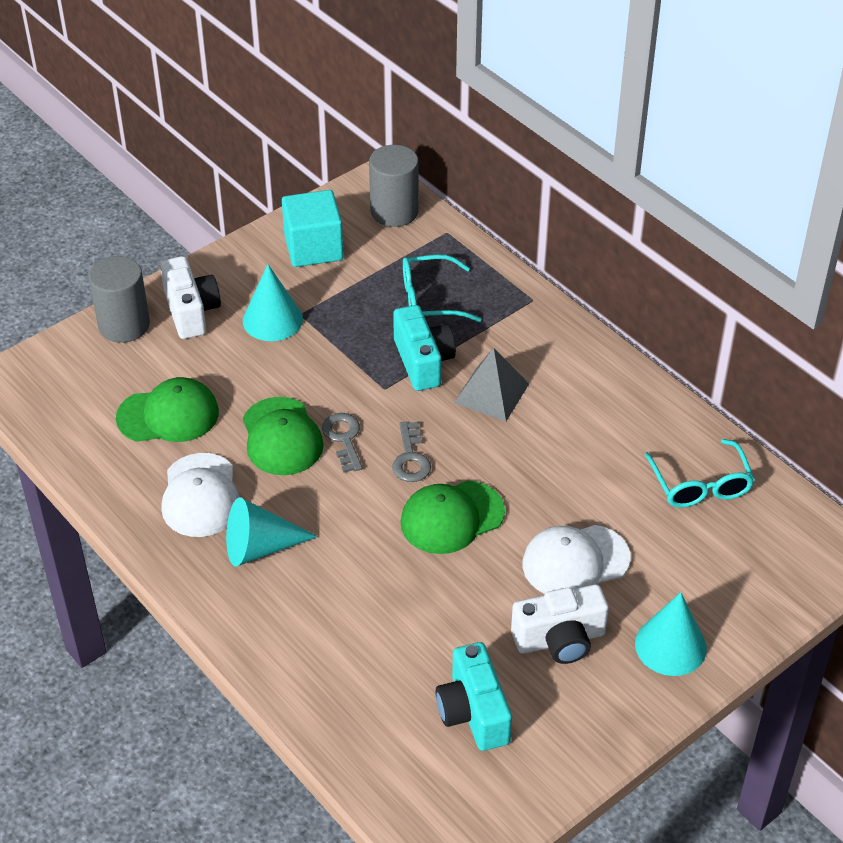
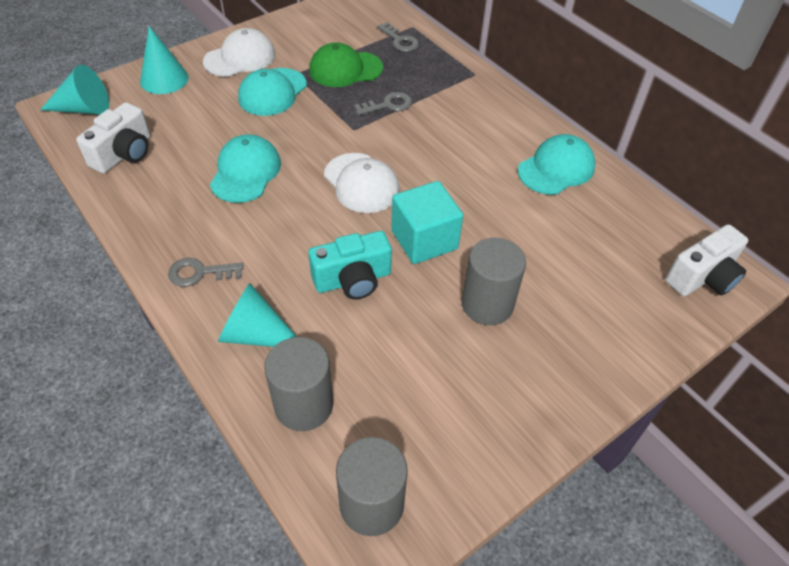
green cap: 3 -> 1
grey cylinder: 2 -> 3
grey key: 2 -> 3
grey pyramid: 1 -> 0
turquoise camera: 2 -> 1
turquoise cap: 0 -> 3
turquoise glasses: 2 -> 0

